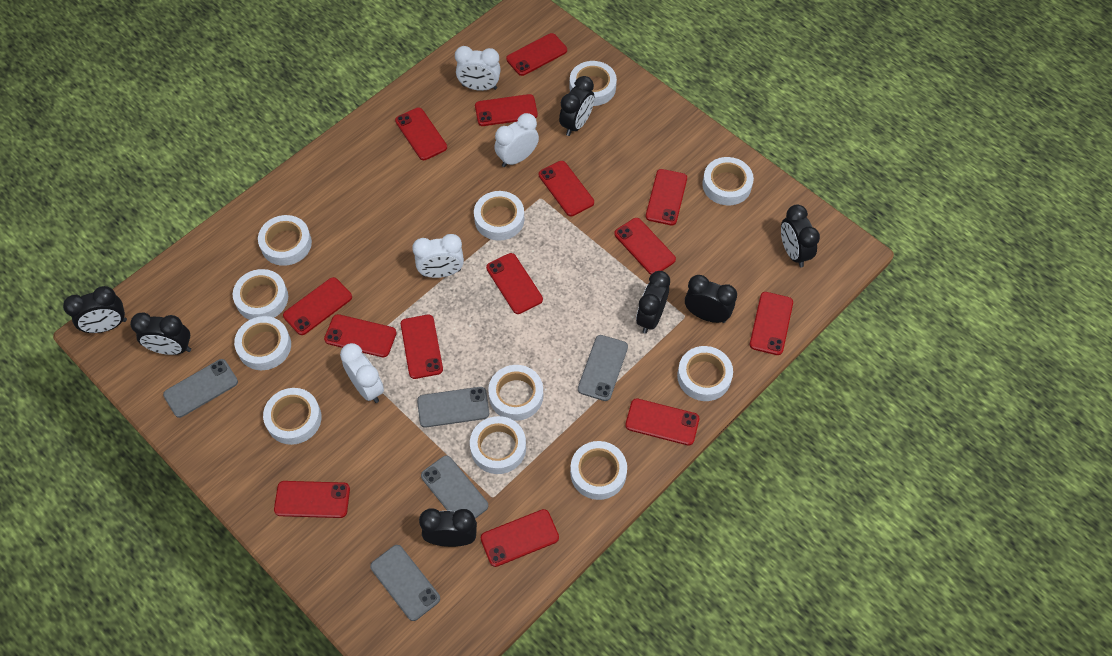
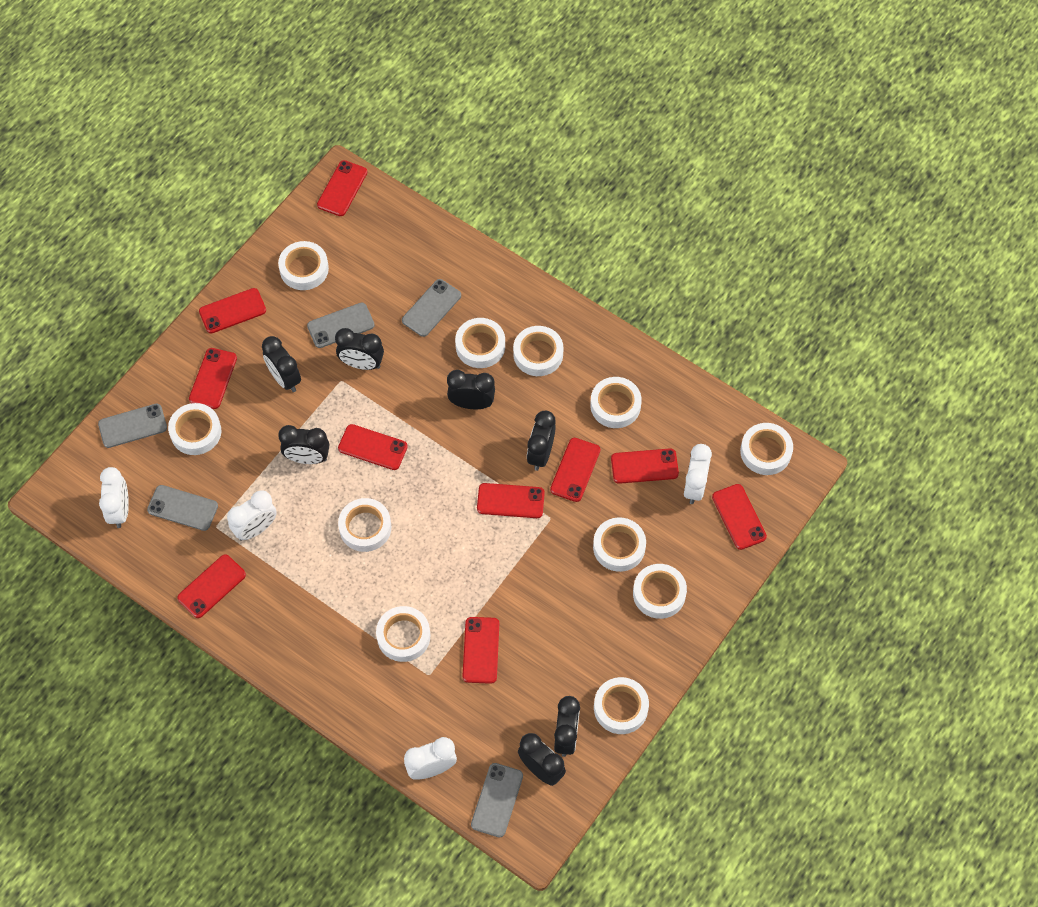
red phone: 14 -> 10

